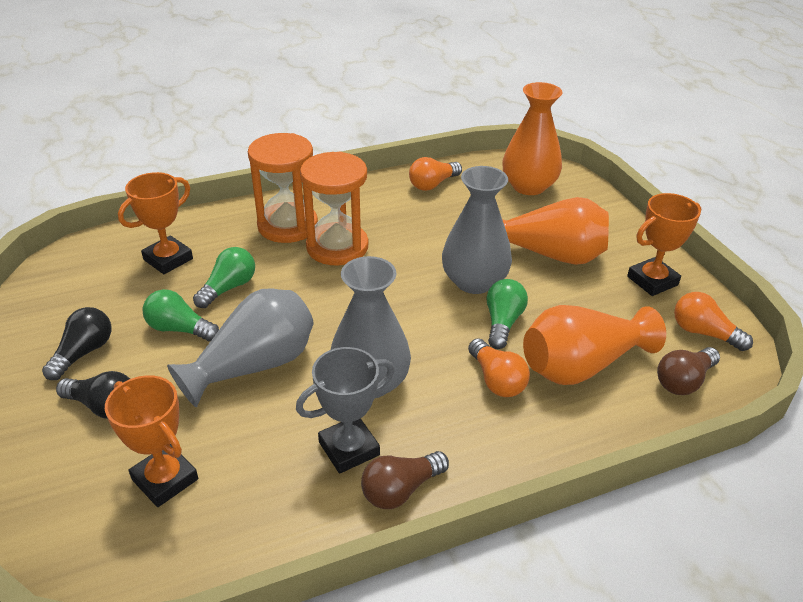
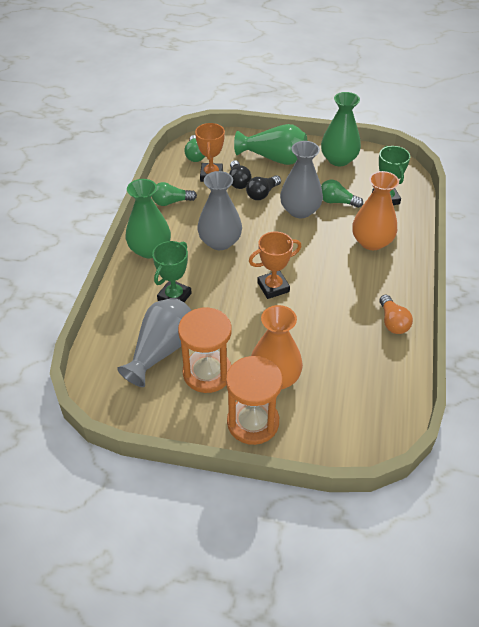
brown light bulb: 2 -> 0
green trophy: 0 -> 2
green vase: 0 -> 3
grey trophy: 1 -> 0
orange light bulb: 3 -> 1
orange trophy: 3 -> 2
orange vase: 3 -> 2

